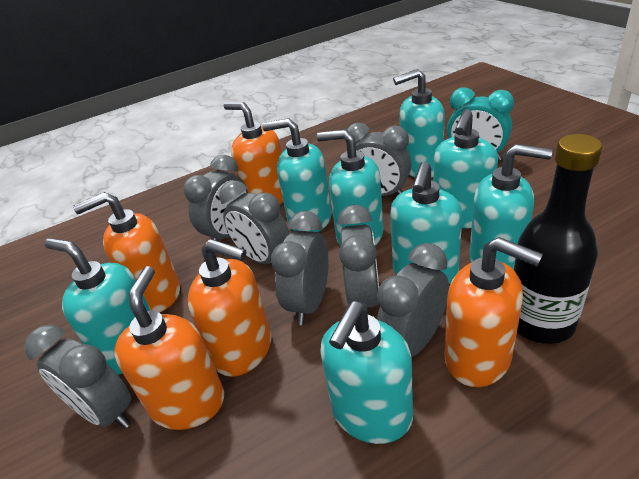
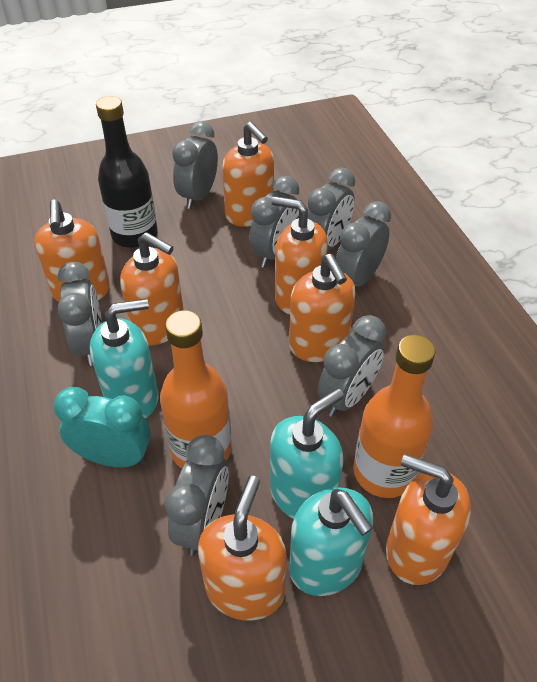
orange bottle: 0 -> 2
orange soap dispenser: 5 -> 7
turquoise soap dispenser: 8 -> 3

